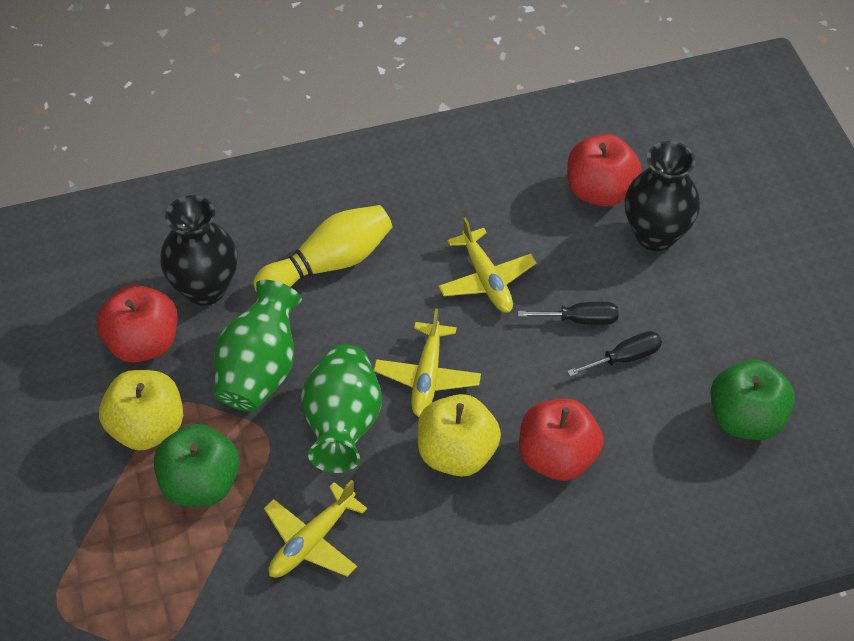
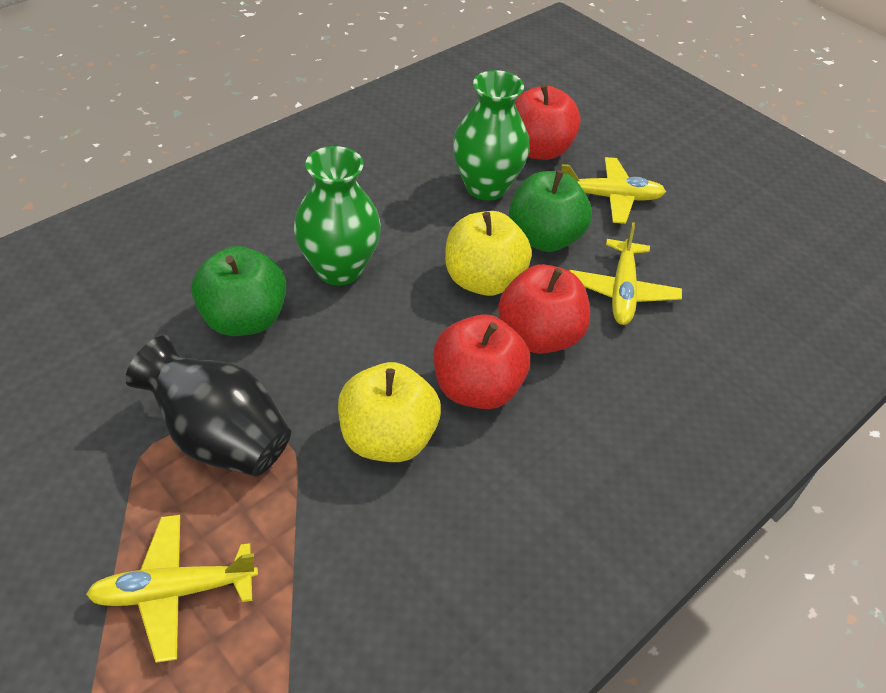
black screwdriver: 2 -> 0
black vase: 2 -> 1
yellow bowling pin: 1 -> 0

